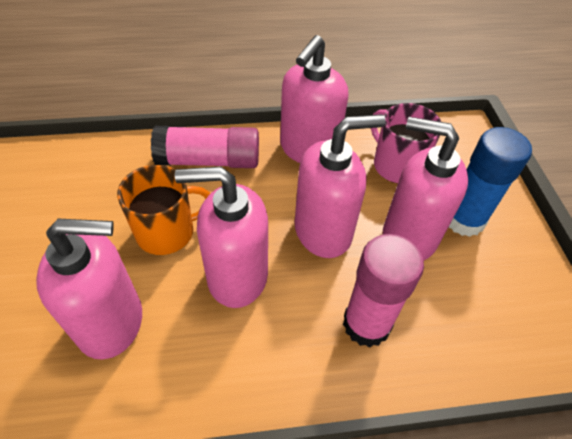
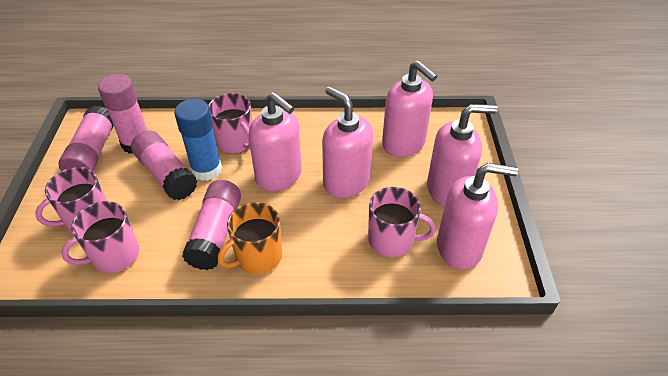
pink glue stick: 2 -> 4
pink mug: 1 -> 4

